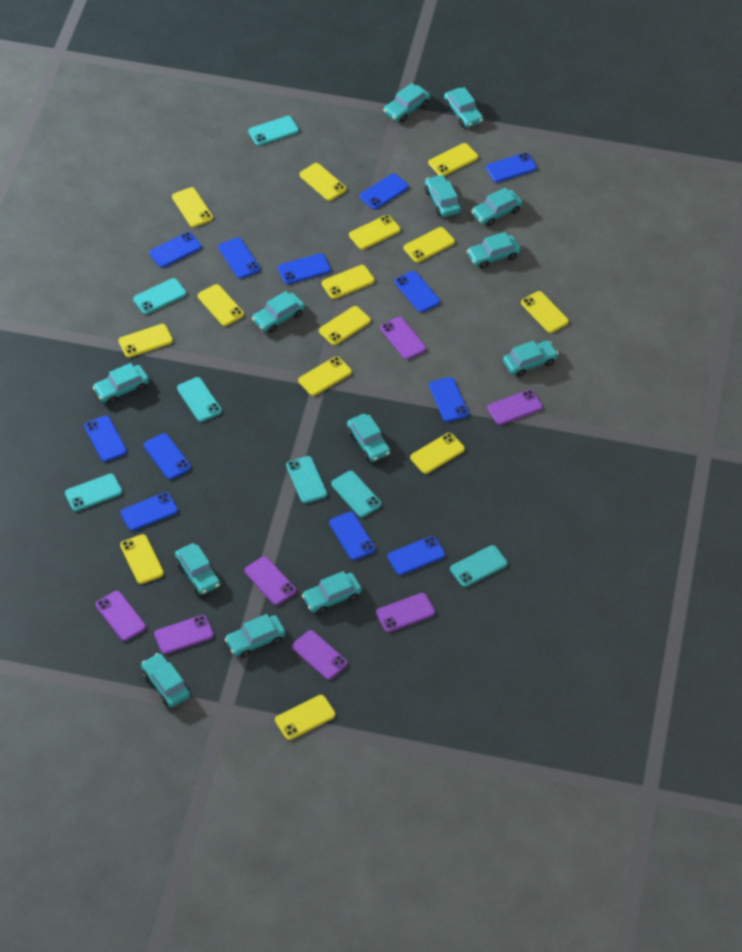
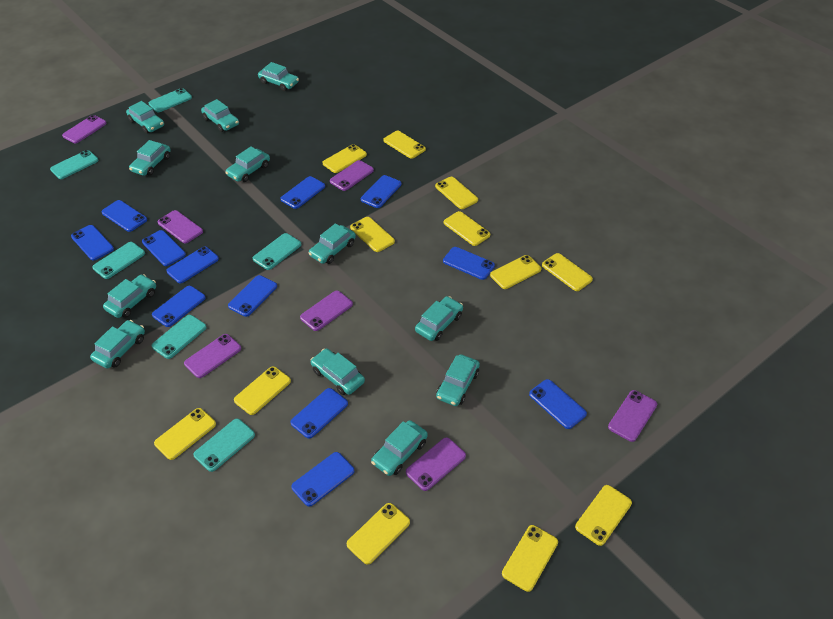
turquoise car: 13 -> 12
turquoise phone: 7 -> 6
yellow phone: 14 -> 12

